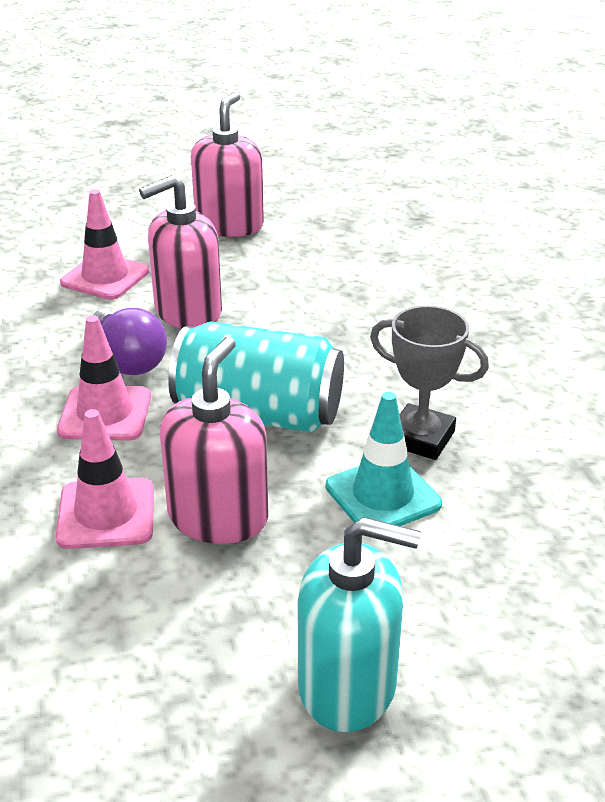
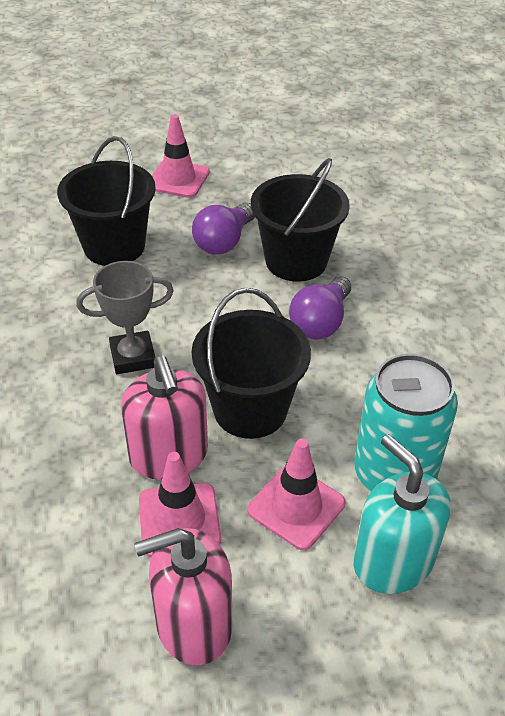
black bucket: 0 -> 3
pink soap dispenser: 3 -> 2
purple light bulb: 1 -> 2
turquoise traffic cone: 1 -> 0

